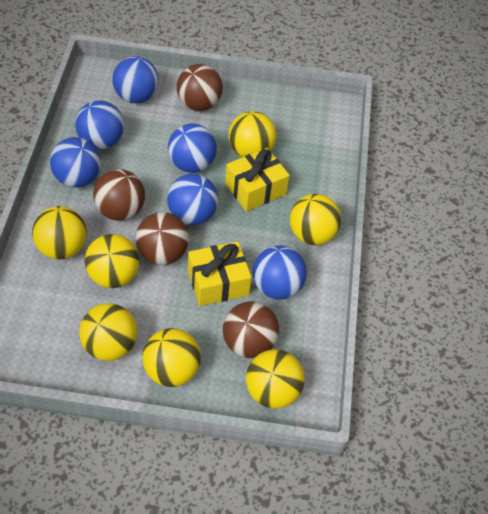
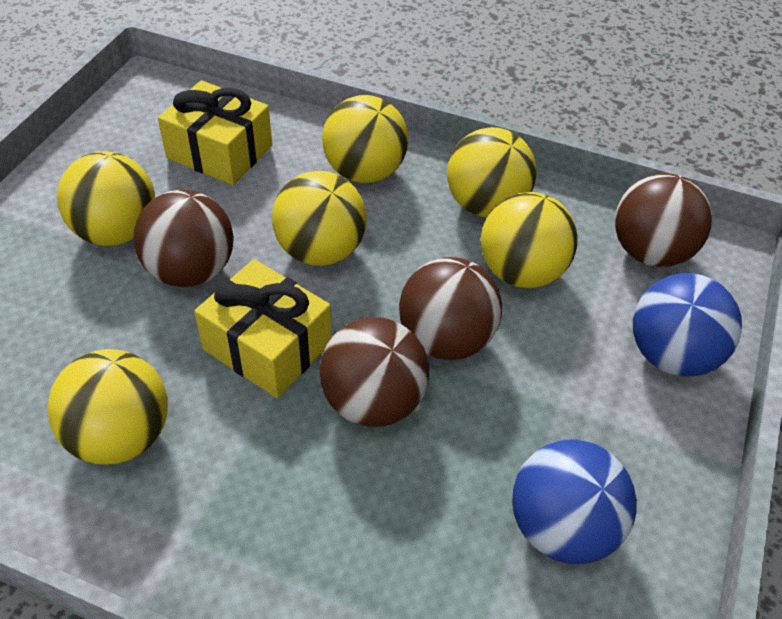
blue ball: 6 -> 2
yellow ball: 7 -> 6

